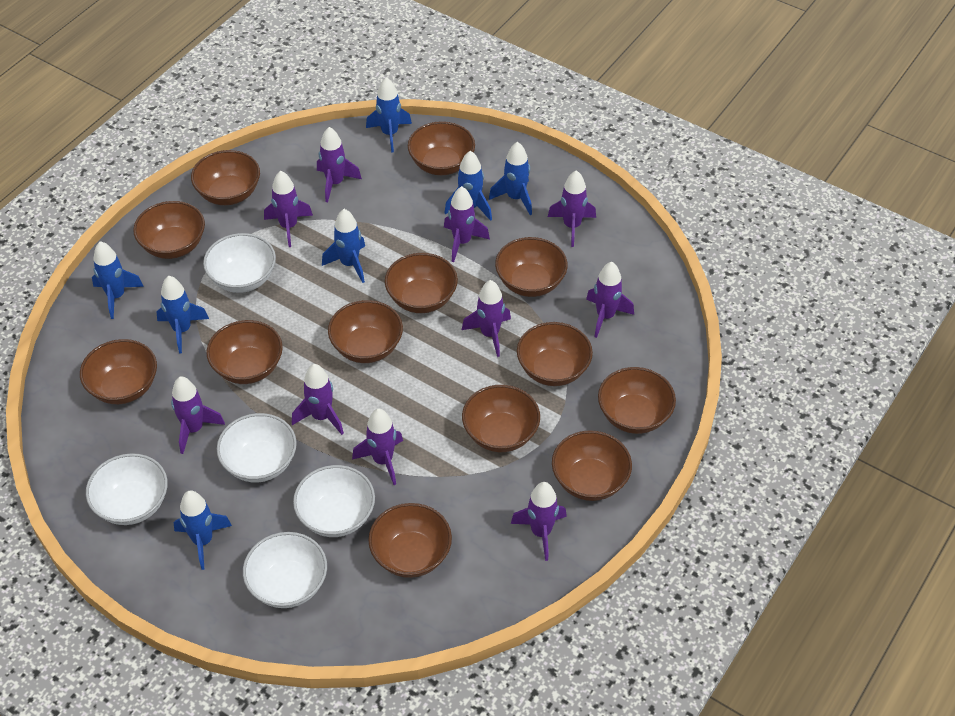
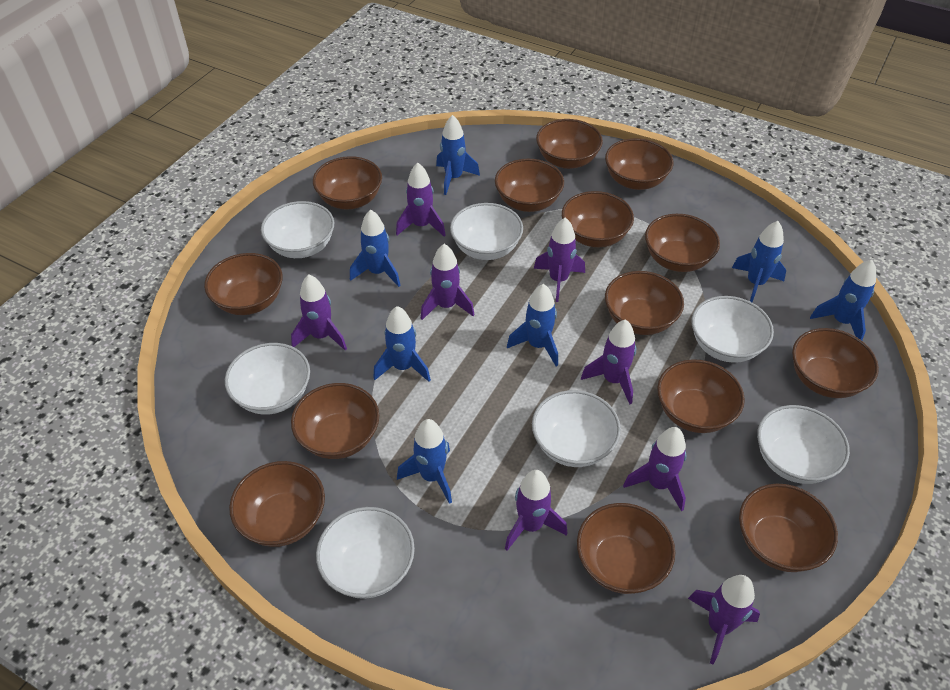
brown bowl: 13 -> 14
purple rocket: 10 -> 8
white bowl: 5 -> 7

